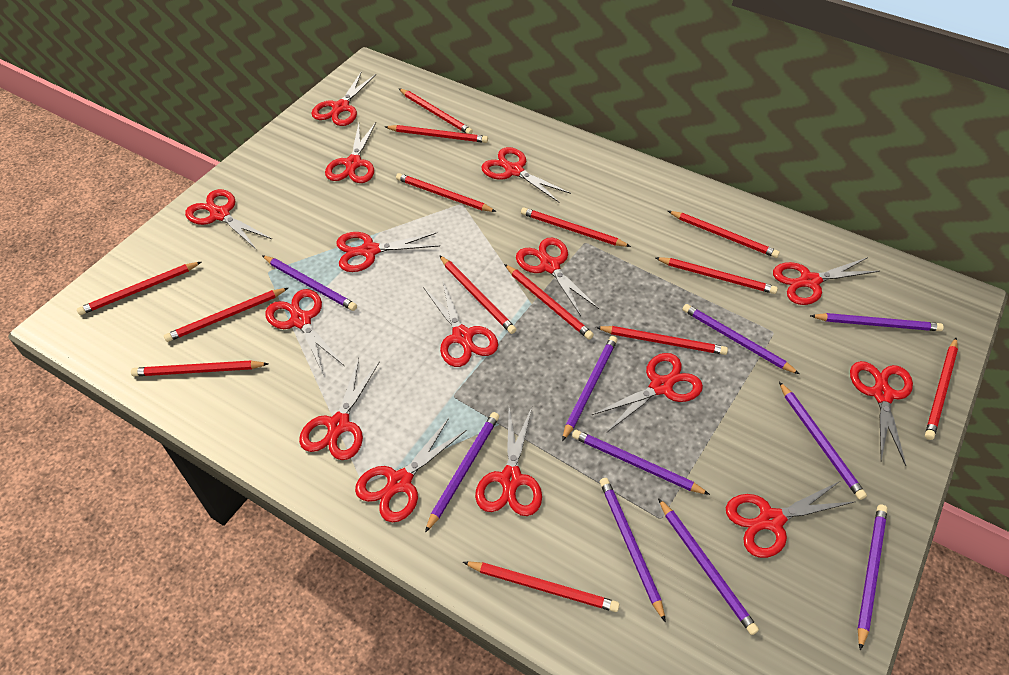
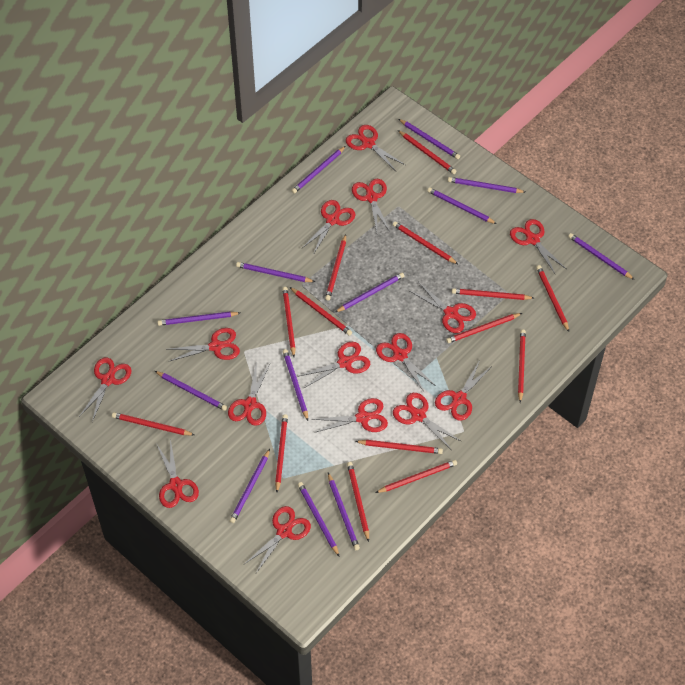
purple pencil: 10 -> 13

